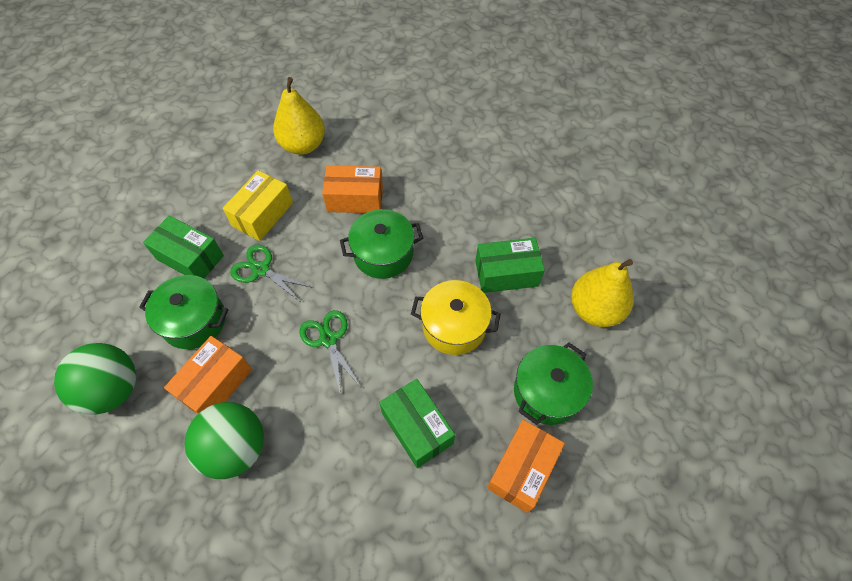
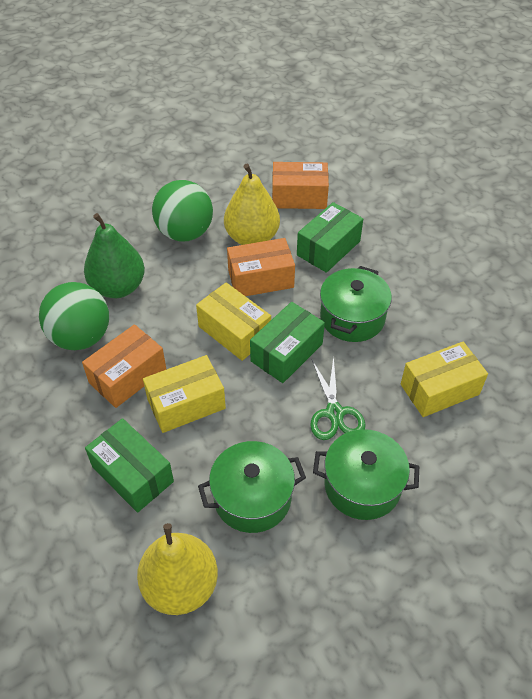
green pear: 0 -> 1
green scissors: 2 -> 1
yellow box: 1 -> 3
yellow pot: 1 -> 0

